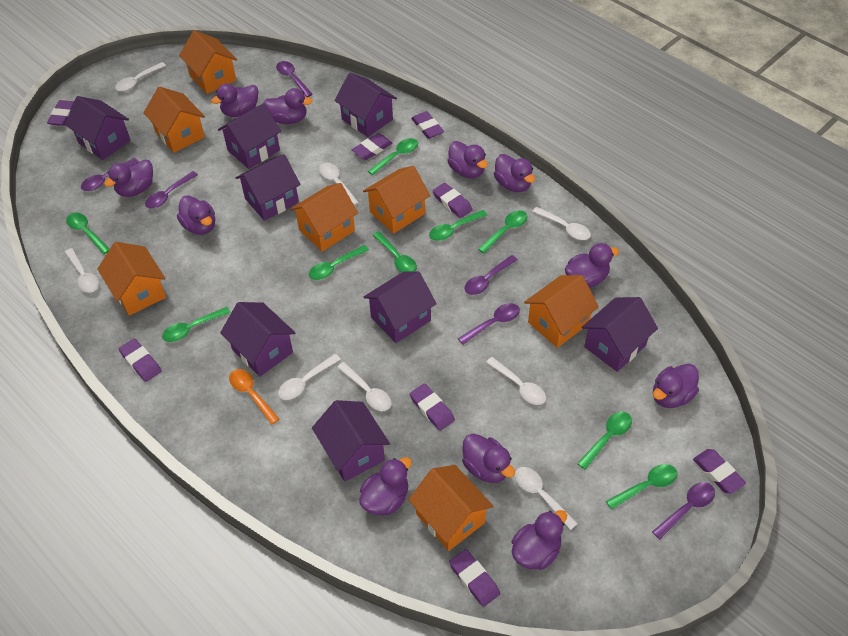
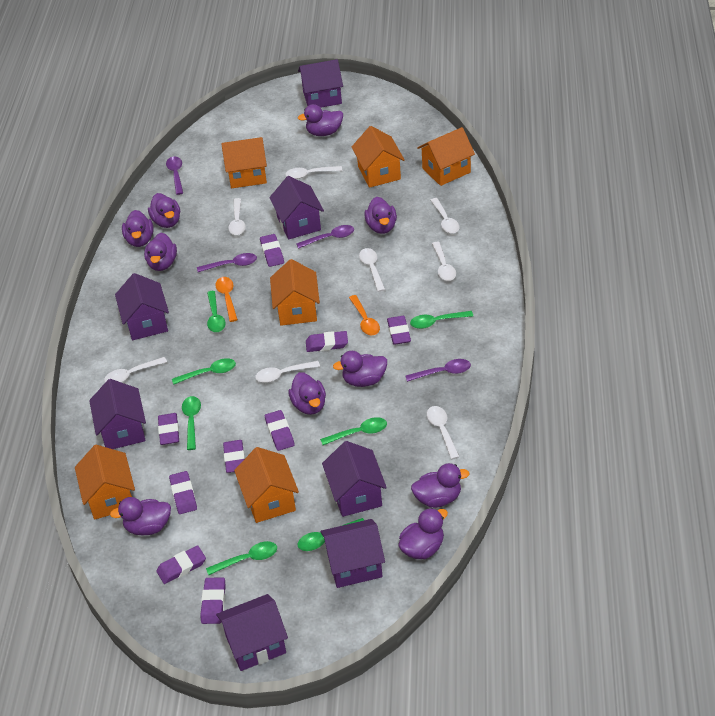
green spoon: 9 -> 7
orange house: 7 -> 6
orange spoon: 1 -> 2
purple duck: 11 -> 10
purple eraser: 8 -> 9
purple house: 8 -> 7
purple spoon: 6 -> 4

